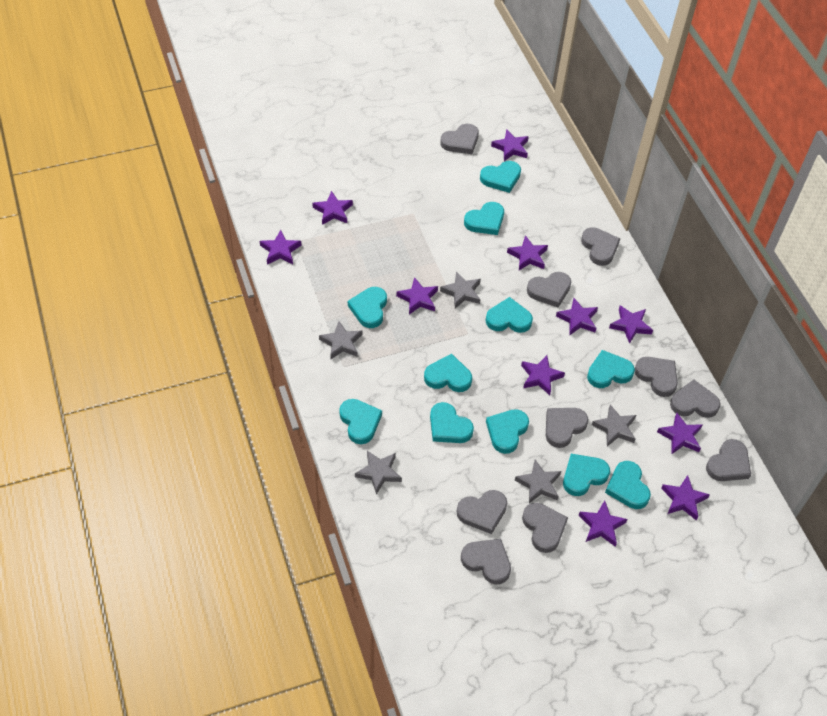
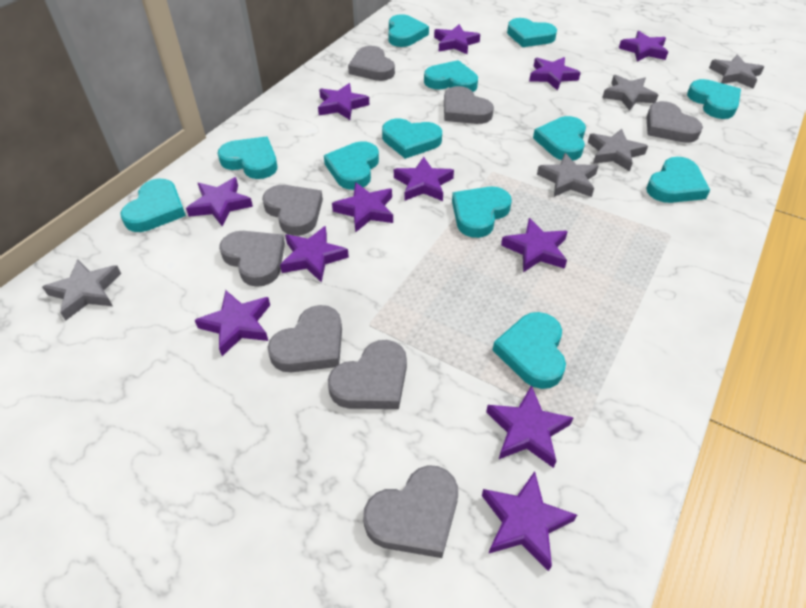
grey heart: 10 -> 8
purple star: 11 -> 12
turquoise heart: 11 -> 12

